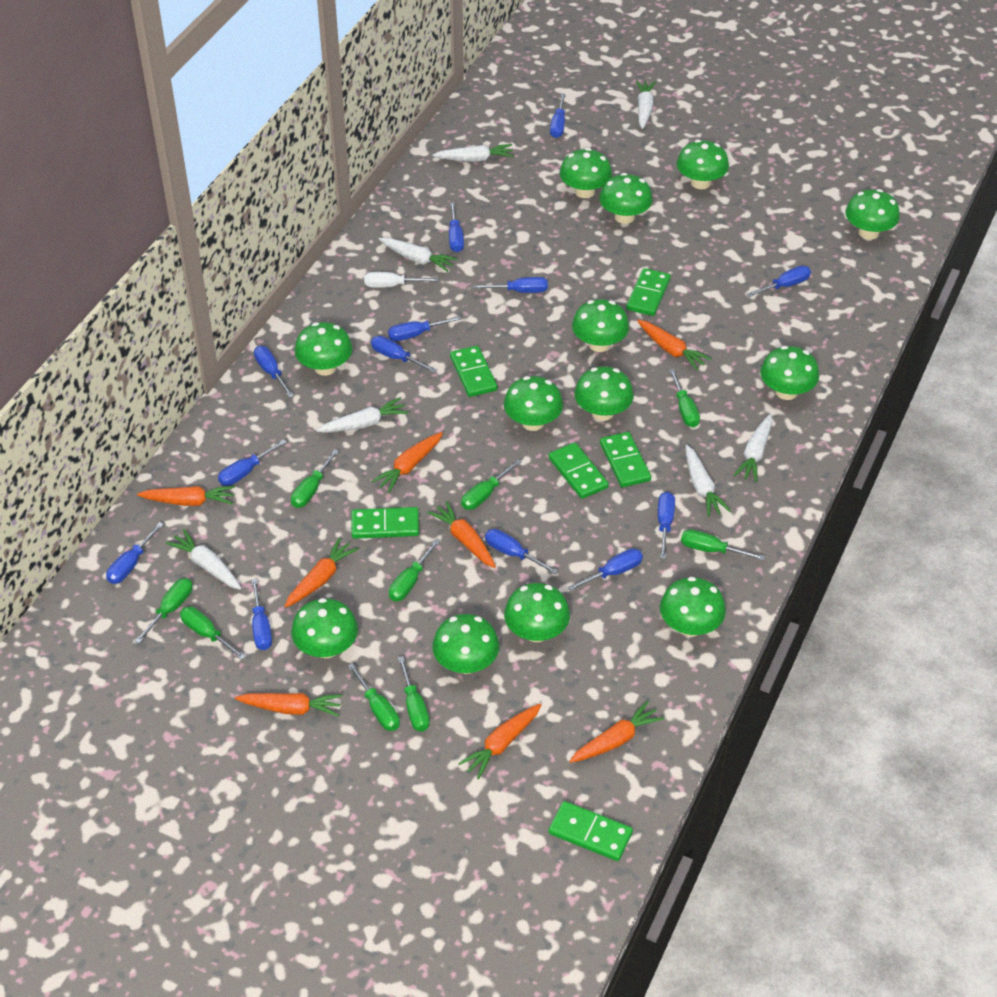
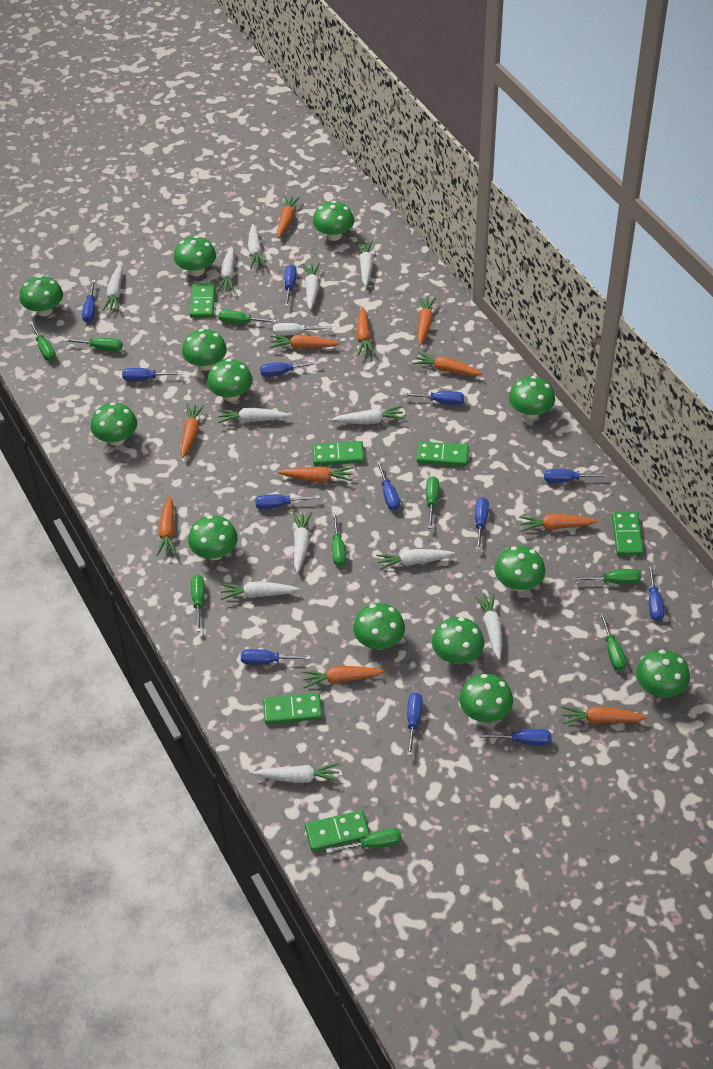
orange carrot: 8 -> 11
white carrot: 7 -> 12

